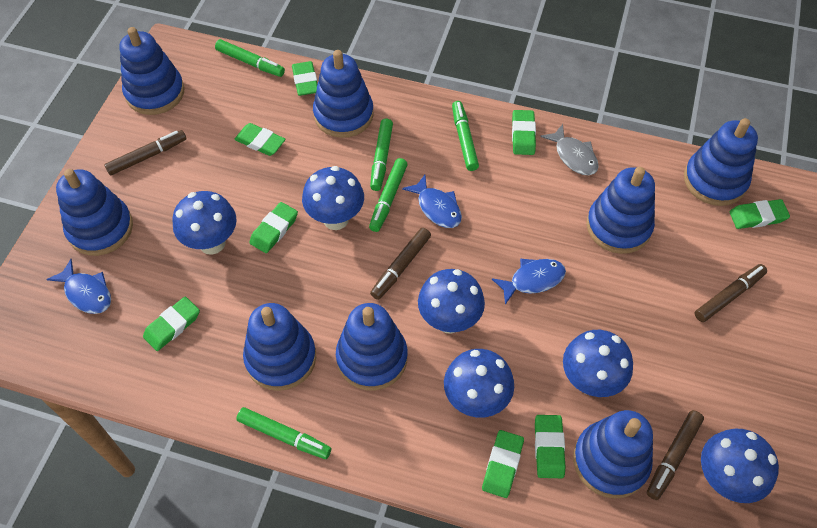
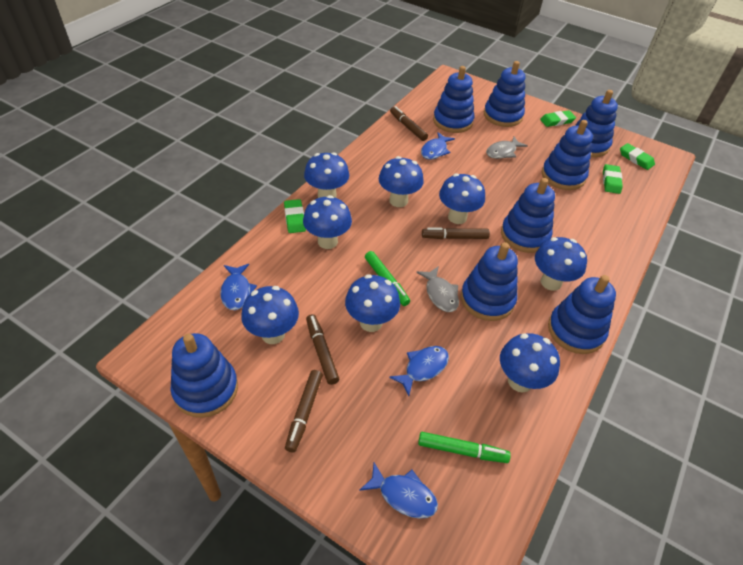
blue fish: 3 -> 4
blue mushroom: 6 -> 8
green eraser: 8 -> 4
green marker: 5 -> 2
grey fish: 1 -> 2

